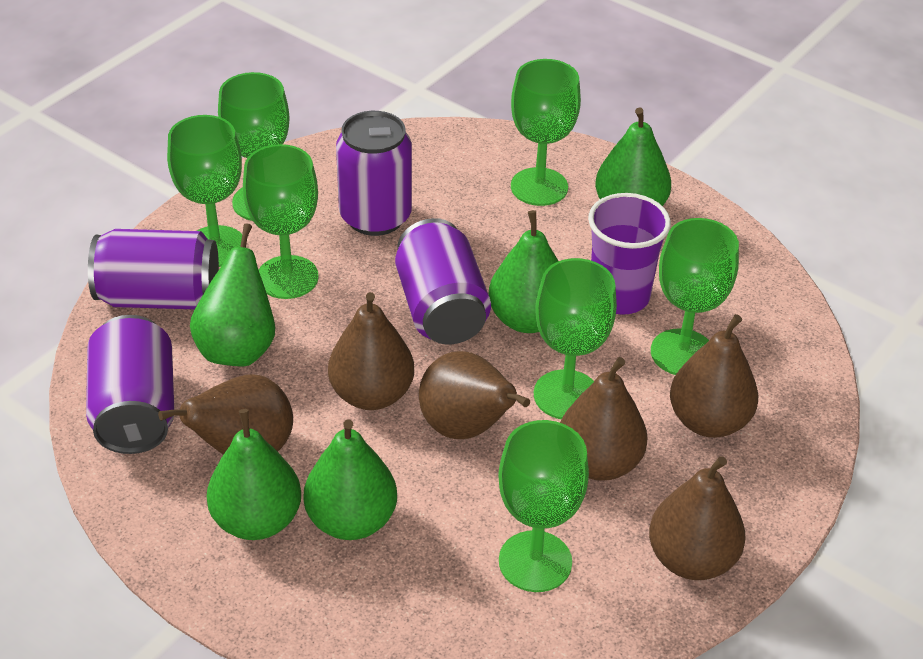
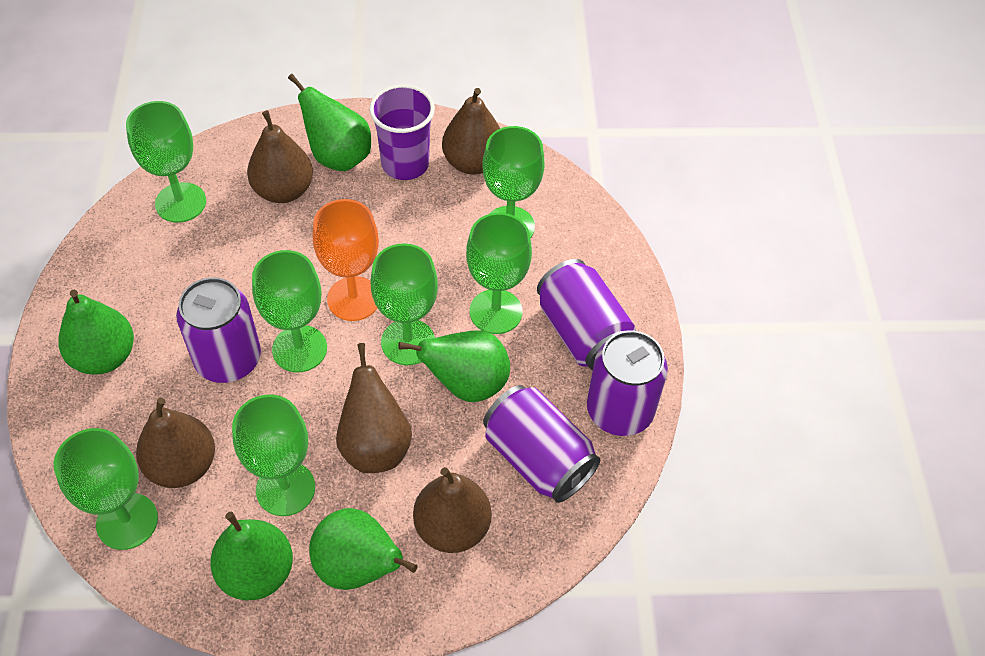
brown pear: 6 -> 5
orange goblet: 0 -> 1

